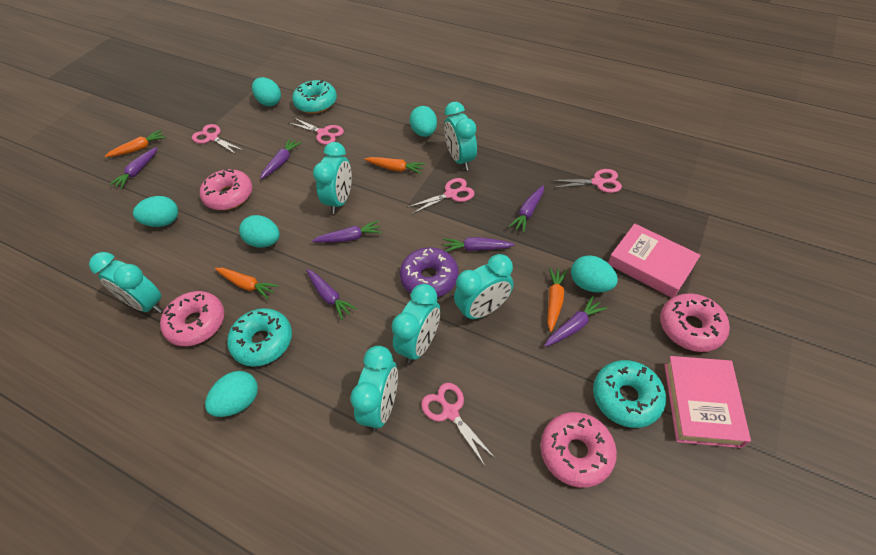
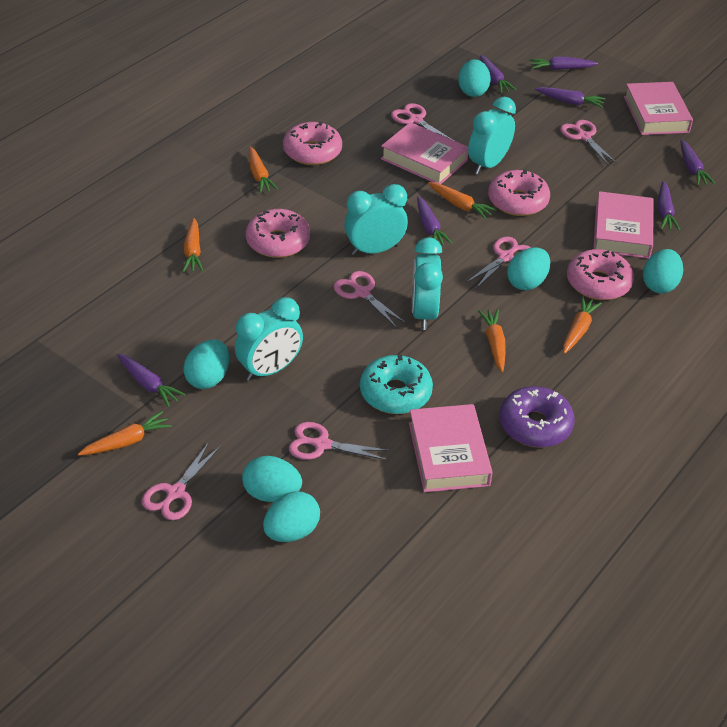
orange carrot: 4 -> 6
pink book: 2 -> 4
pink scissors: 5 -> 6
turquoise clock: 6 -> 4
turquoise donut: 3 -> 1

